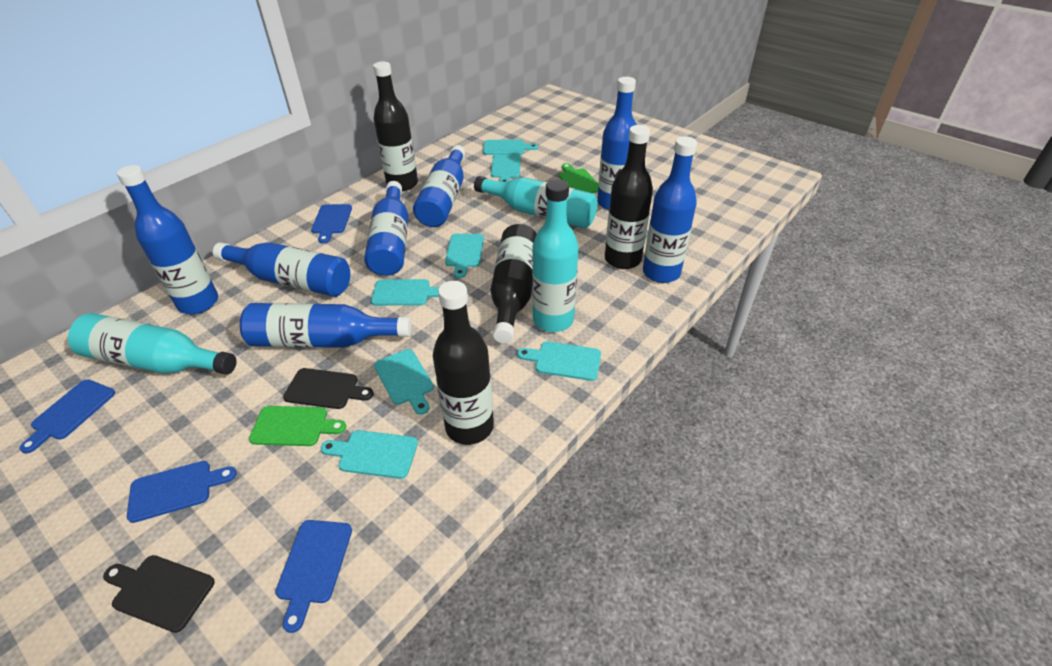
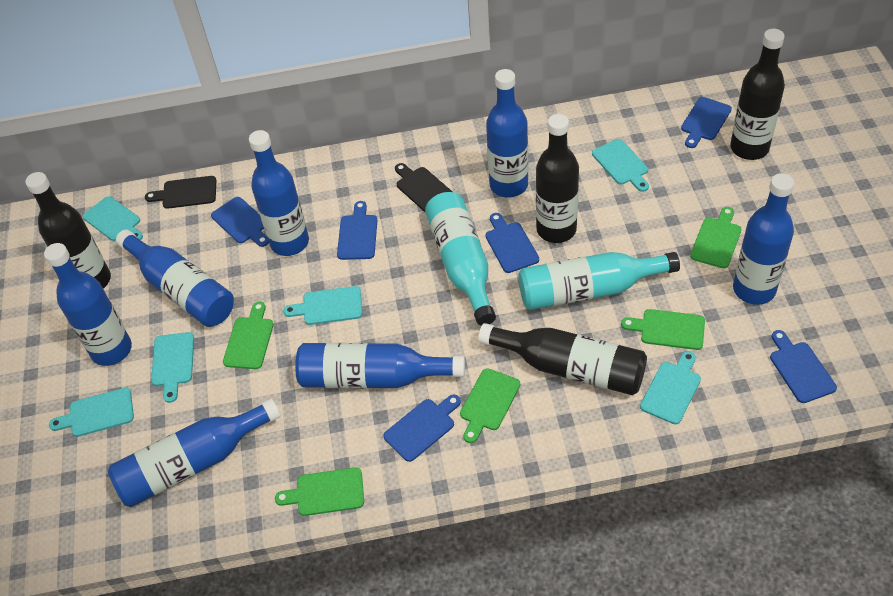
blue cutting board: 4 -> 6
green cutting board: 2 -> 5
turquoise bottle: 3 -> 2
turquoise cutting board: 7 -> 6

